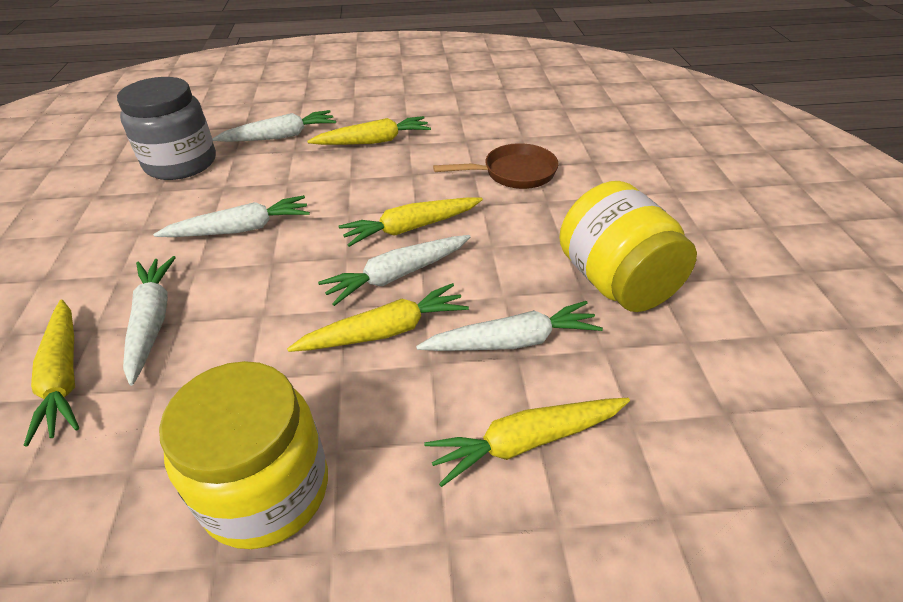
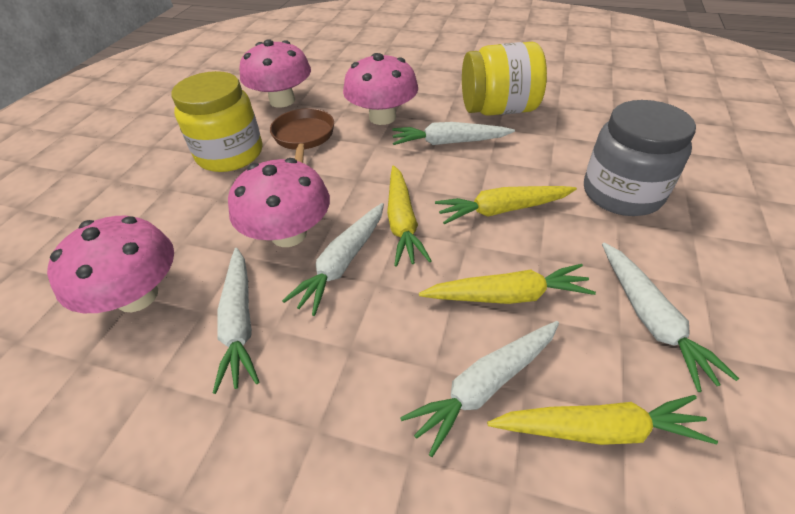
pink mushroom: 0 -> 4
yellow carrot: 5 -> 4

